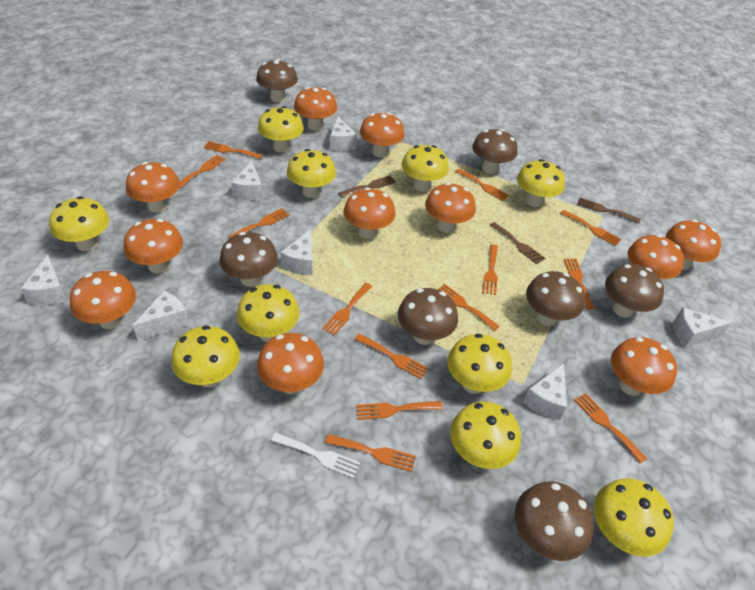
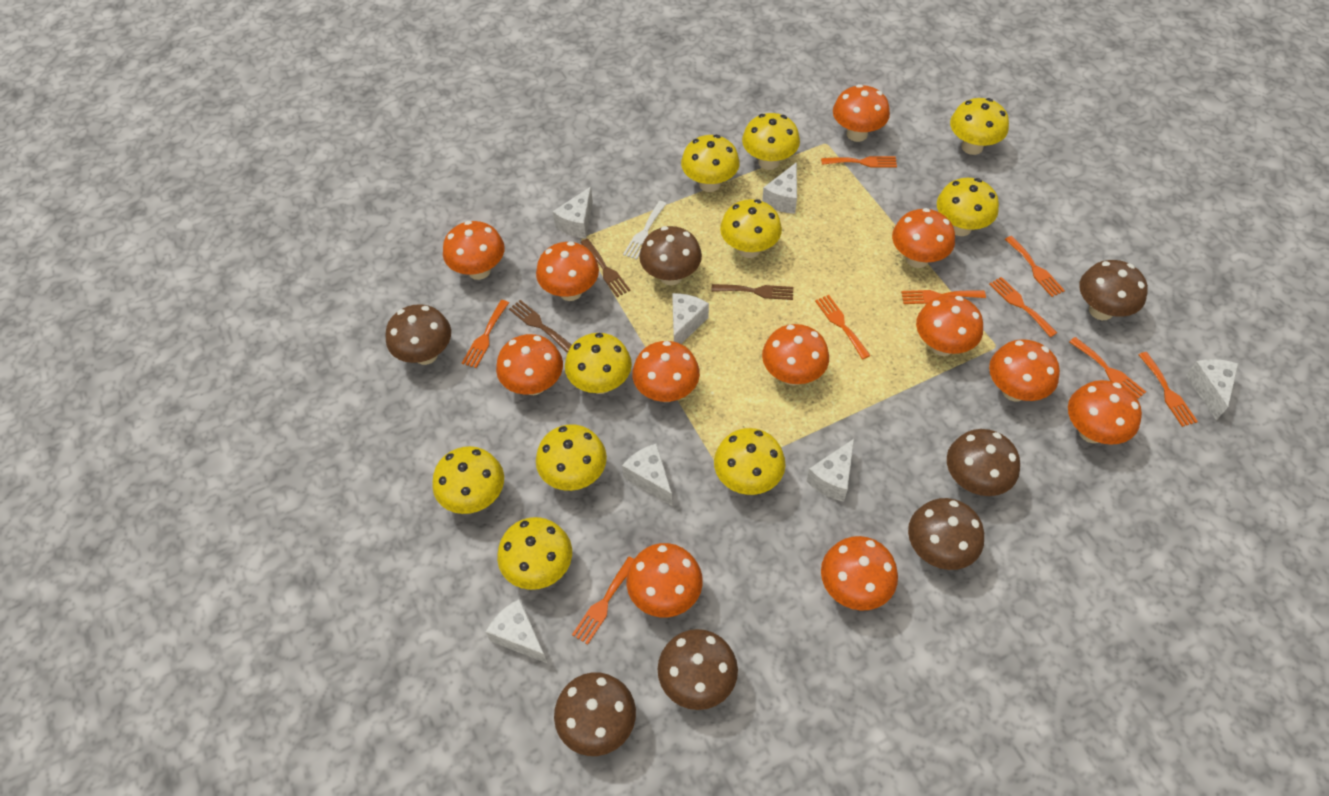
orange fork: 13 -> 9
orange mushroom: 11 -> 12

